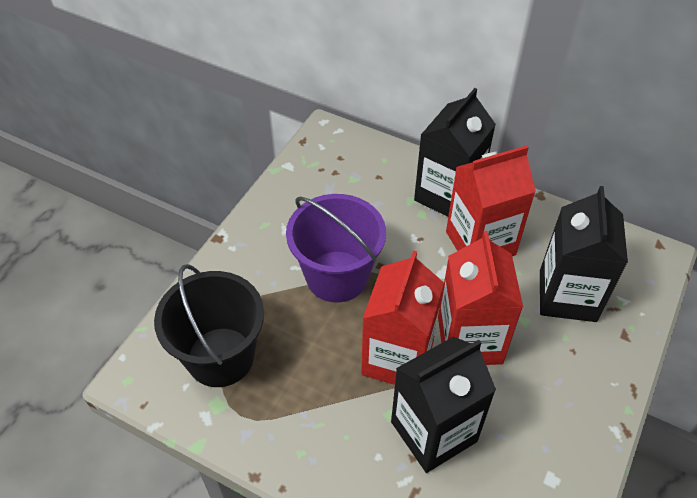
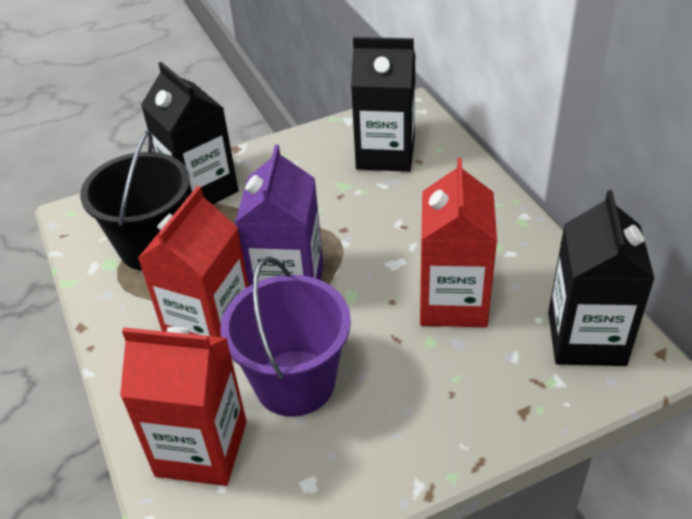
purple carton: 0 -> 1

